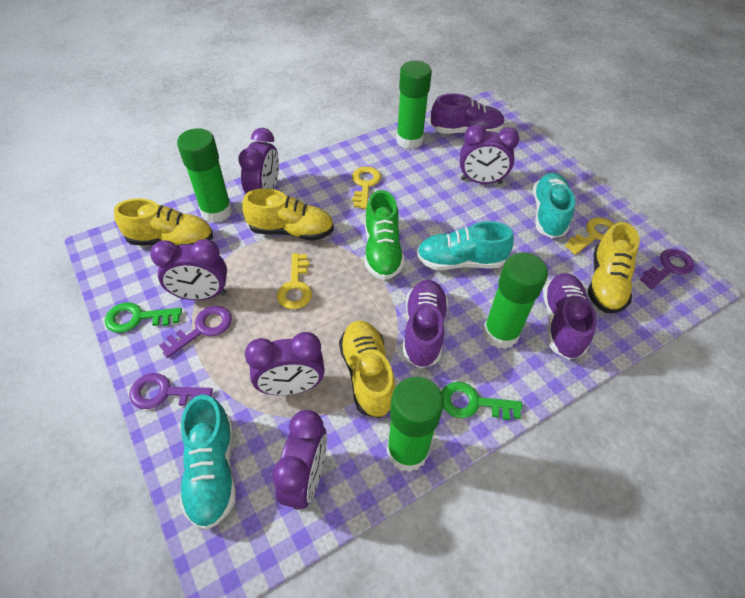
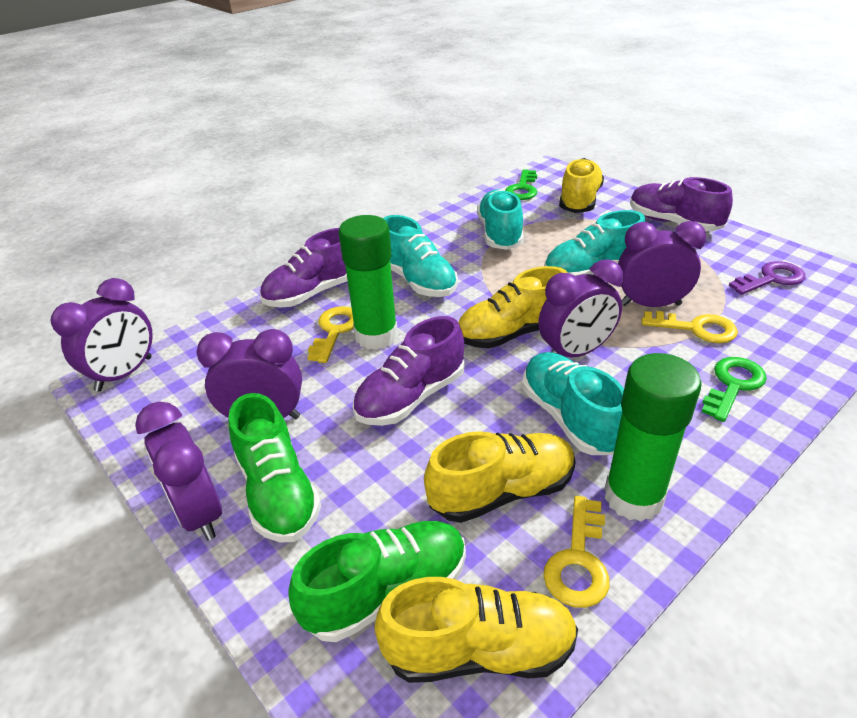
green glue stick: 4 -> 2
green shoe: 1 -> 2
purple key: 3 -> 1
turquoise shoe: 3 -> 4

